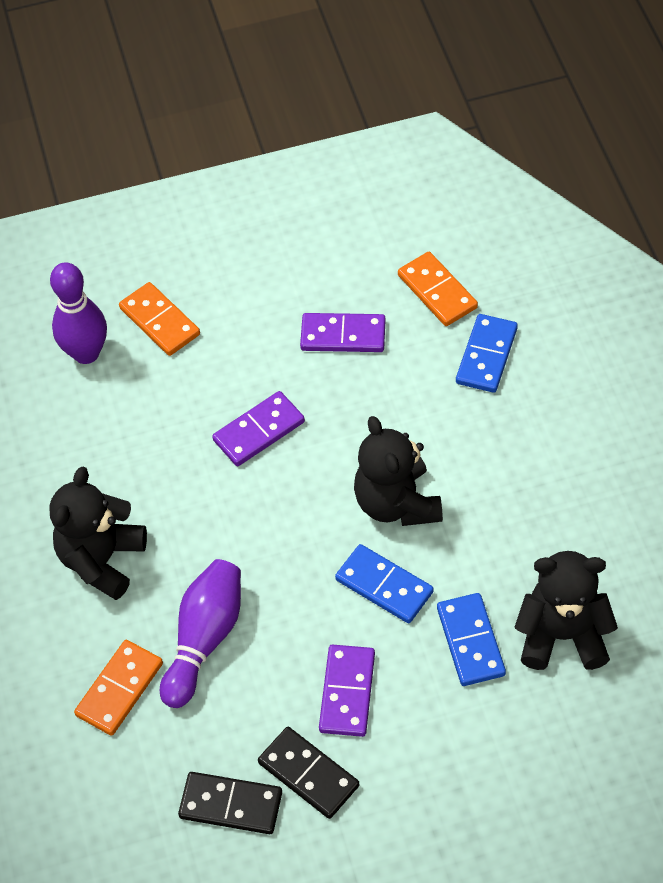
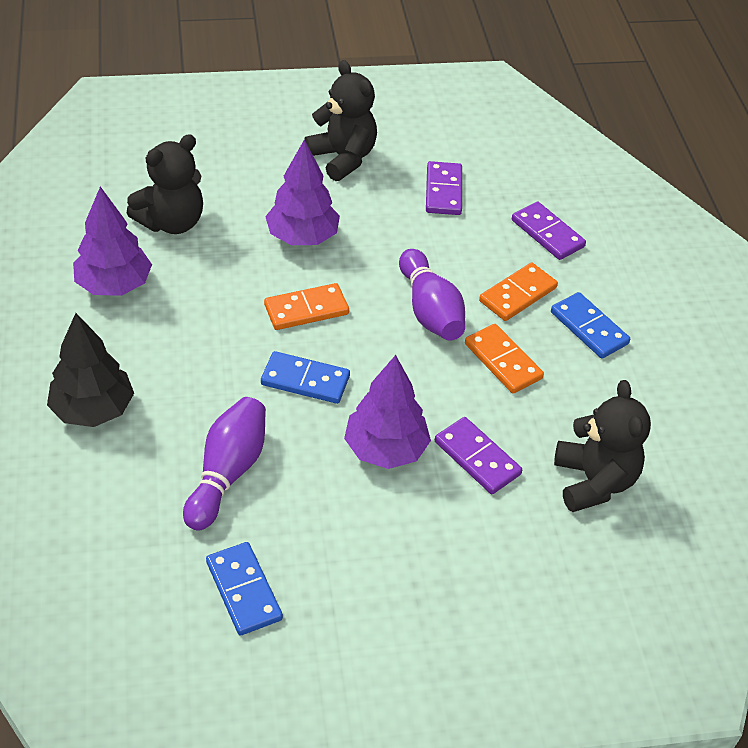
black domino: 2 -> 0
black tree: 0 -> 1
purple tree: 0 -> 3

